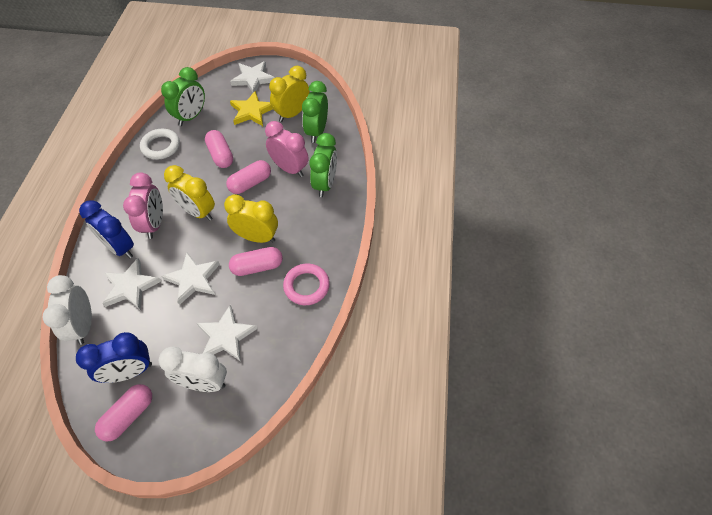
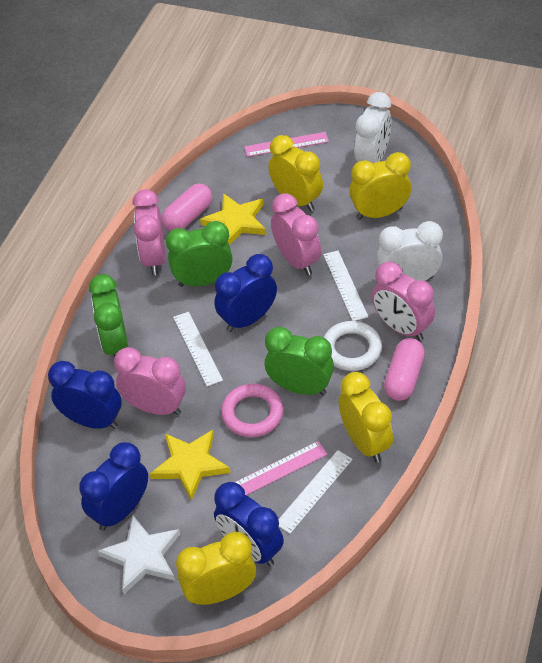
blue clock: 2 -> 4
pink capsule: 4 -> 2
pink clock: 2 -> 4
pink ruler: 0 -> 2
white ruler: 0 -> 3
white star: 4 -> 1
yellow clock: 3 -> 4
yellow star: 1 -> 2

